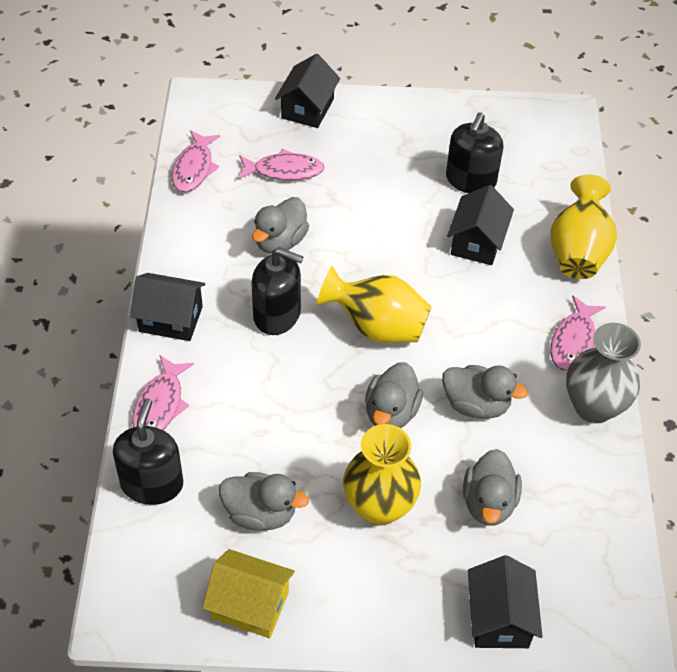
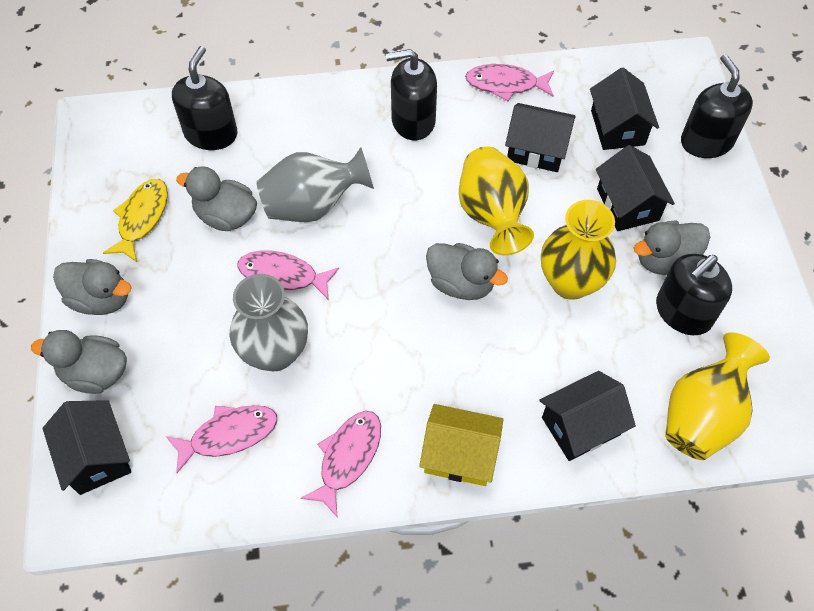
black house: 4 -> 5
black soap dispenser: 3 -> 4
grey vase: 1 -> 2
yellow fish: 0 -> 1

